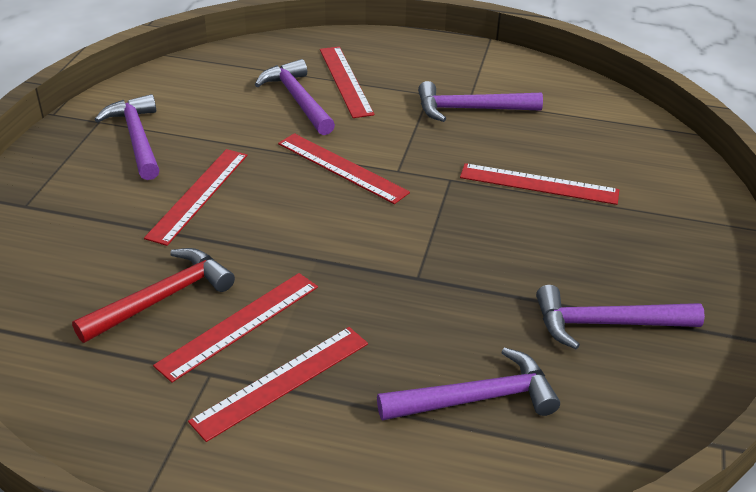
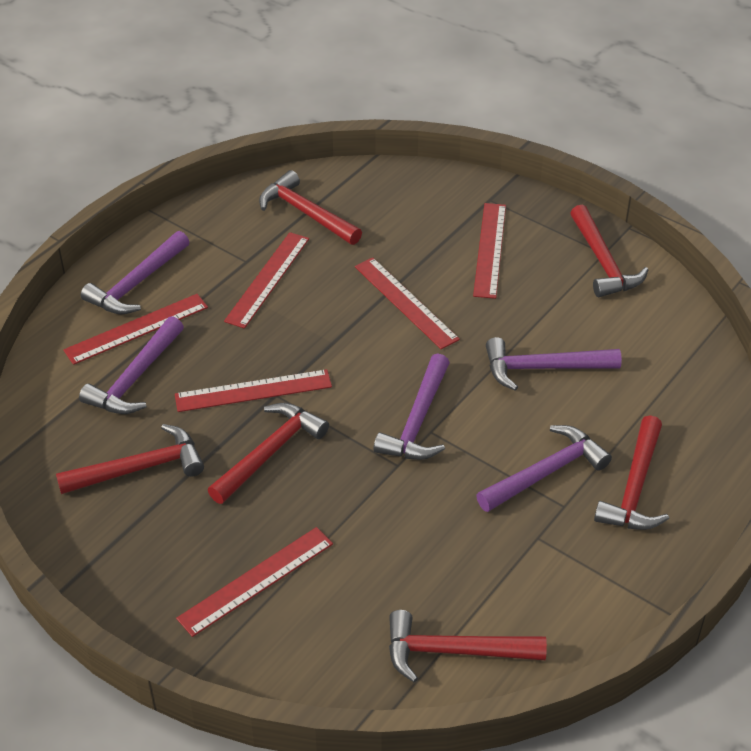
red hammer: 1 -> 6

